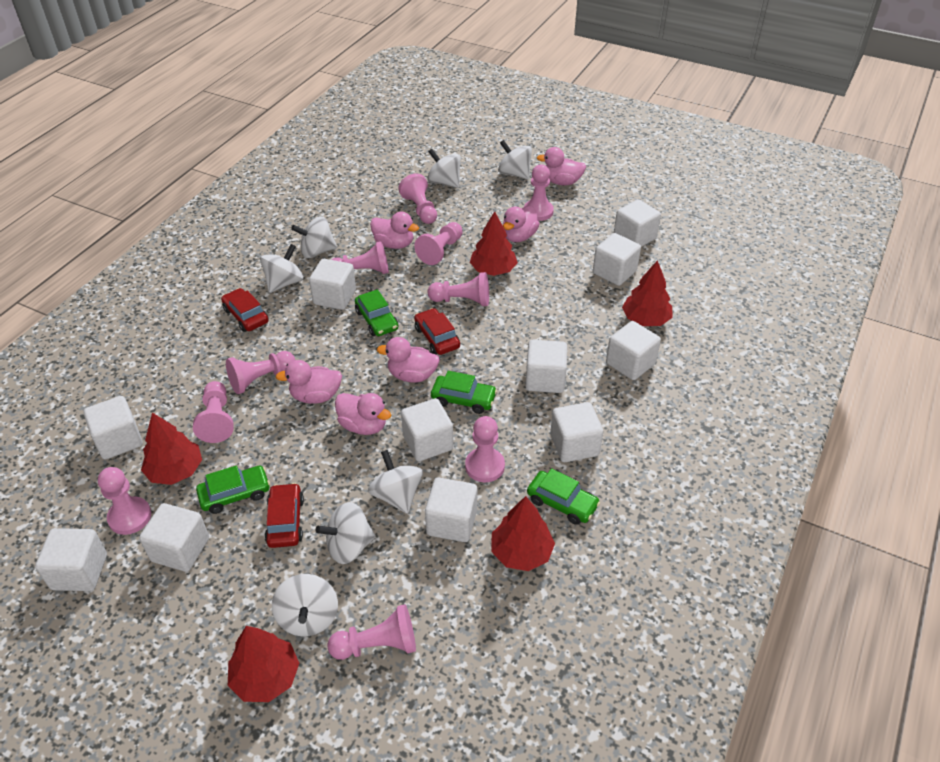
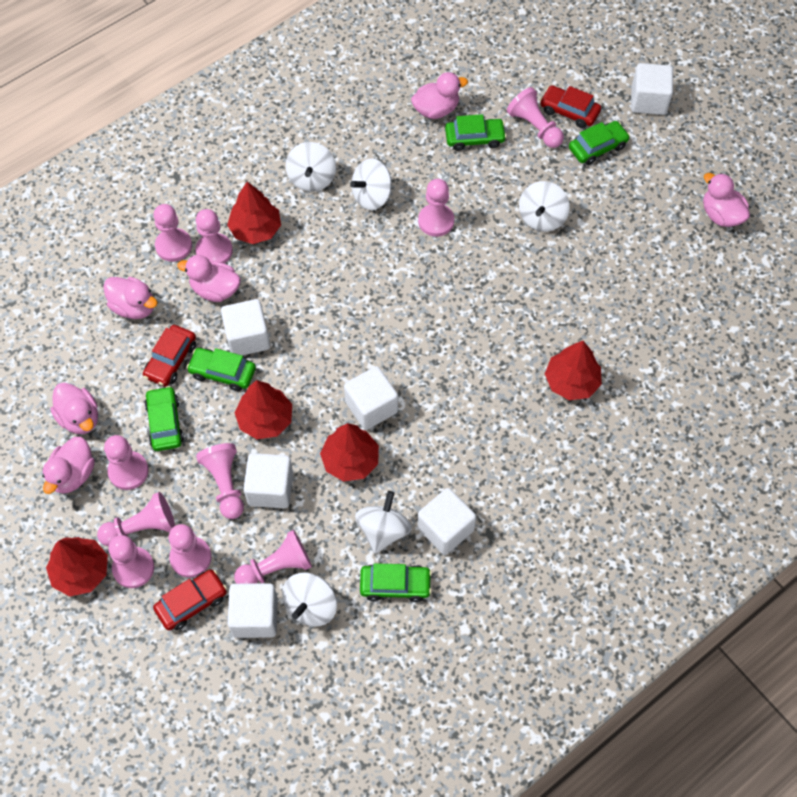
green car: 4 -> 5
white cube: 11 -> 6
white spinning top: 7 -> 5

